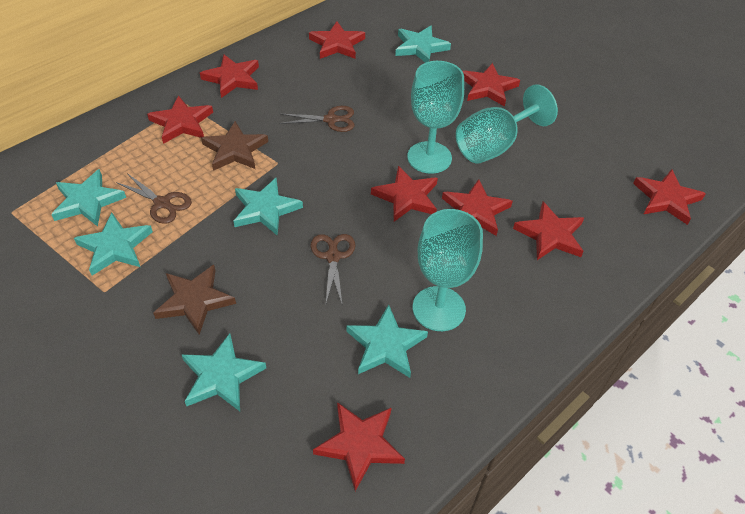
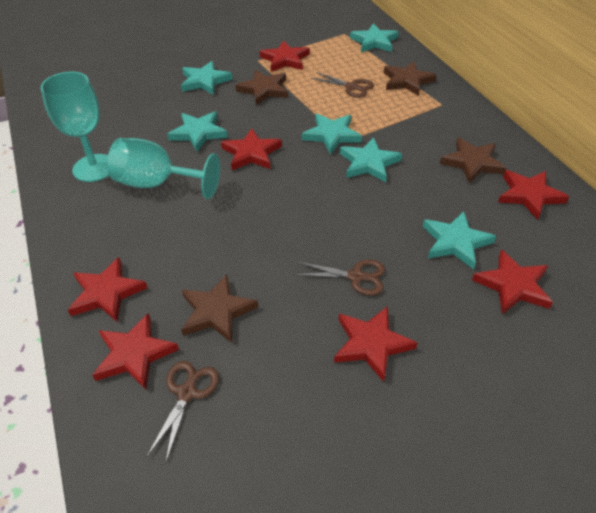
brown star: 2 -> 4
red star: 9 -> 7
turquoise goblet: 3 -> 2

